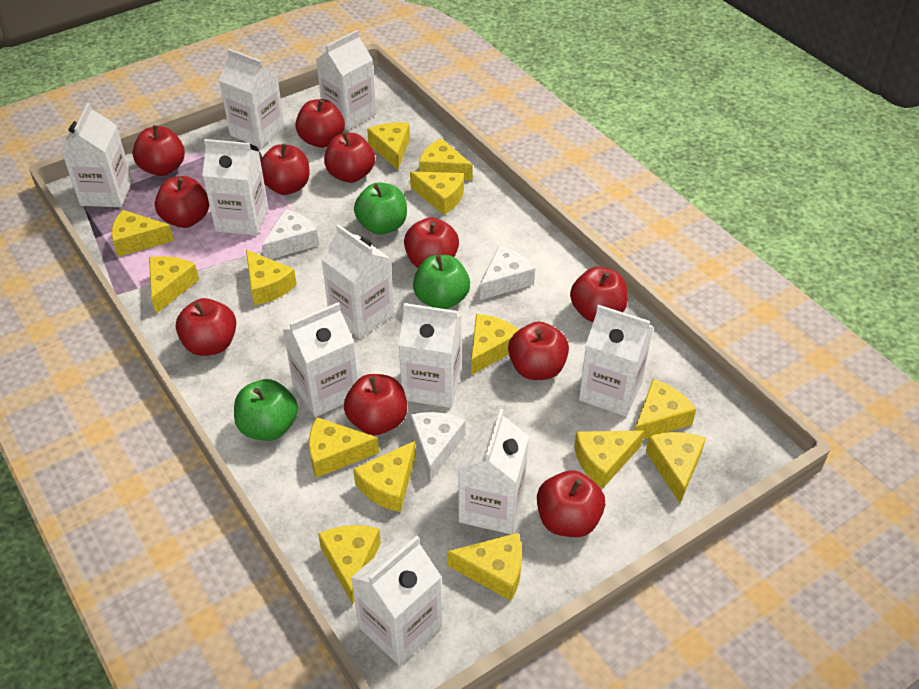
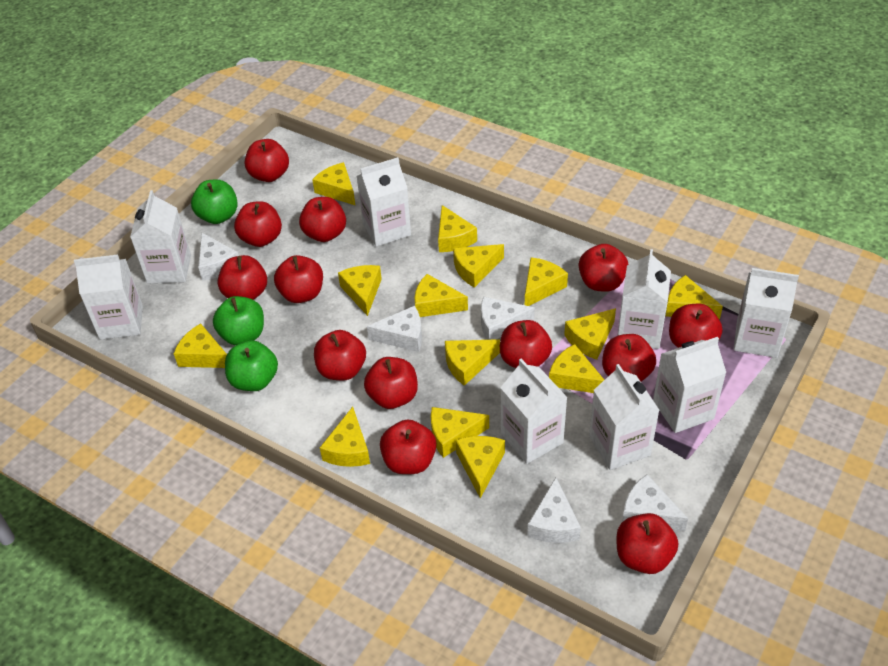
red apple: 11 -> 13
white carton: 10 -> 8
white cheese: 3 -> 5

